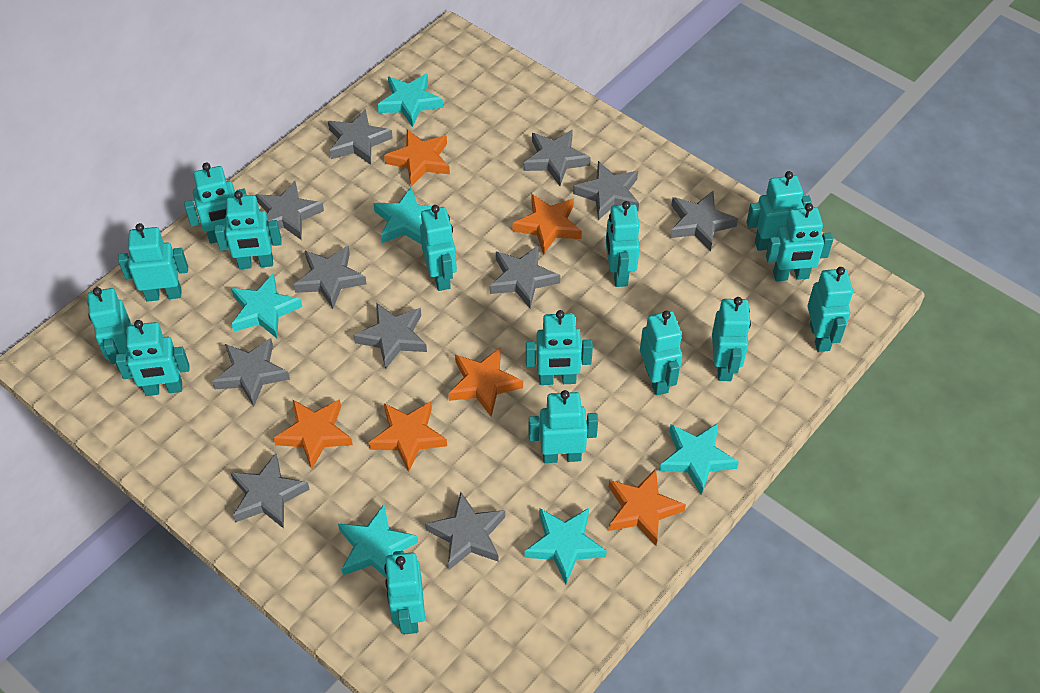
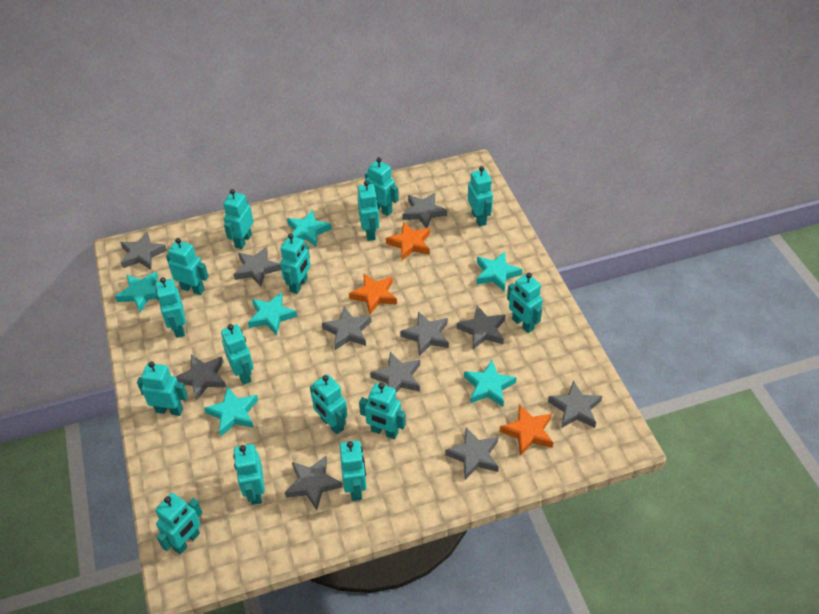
orange star: 6 -> 3

